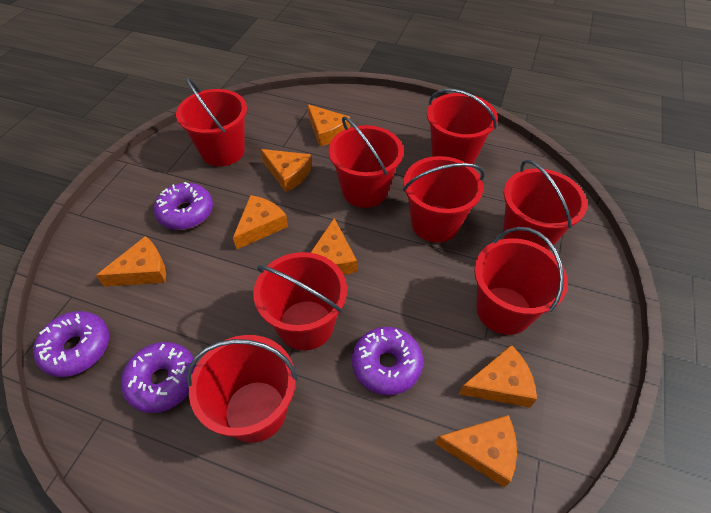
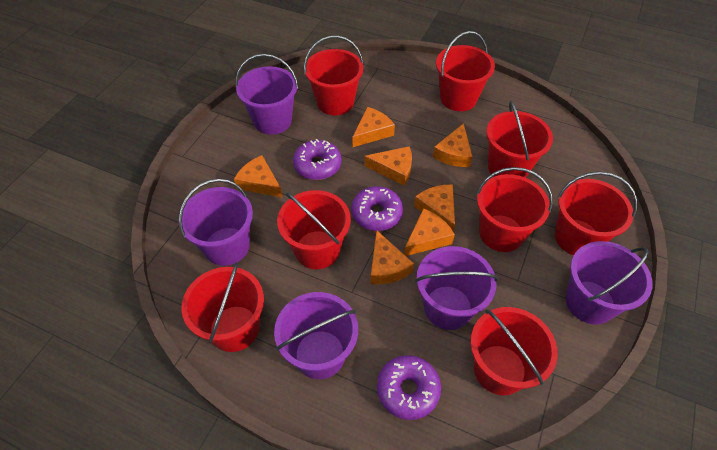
purple bucket: 0 -> 5
purple donut: 4 -> 3

